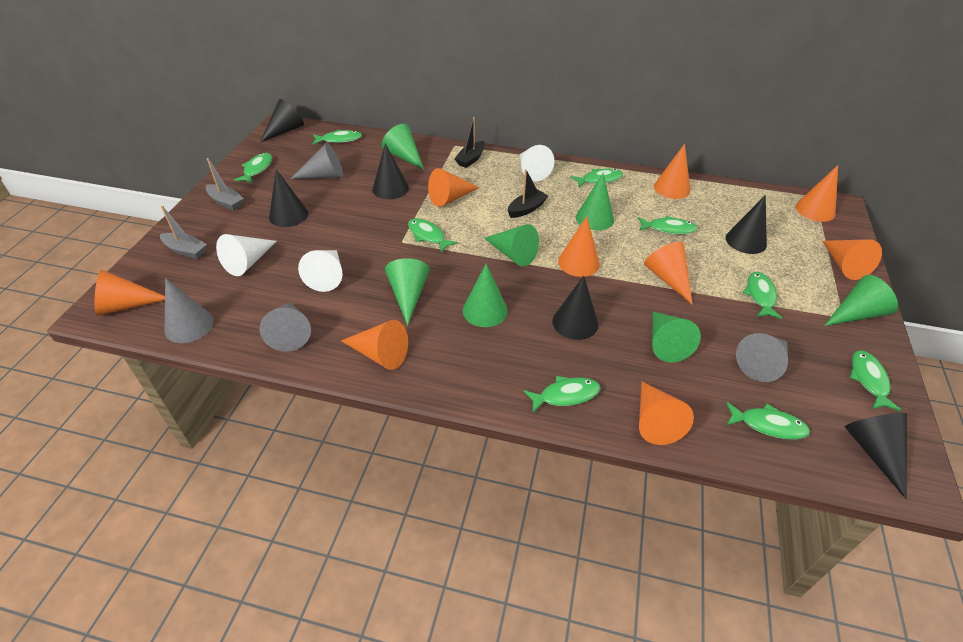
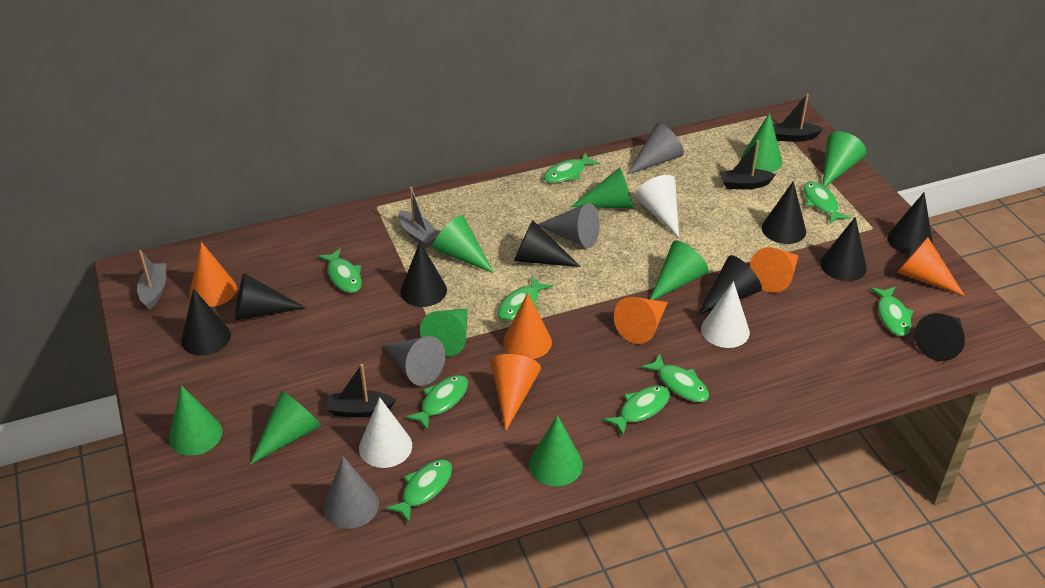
black boat: 2 -> 3
black cone: 6 -> 9
green cone: 7 -> 9
orange cone: 9 -> 6

